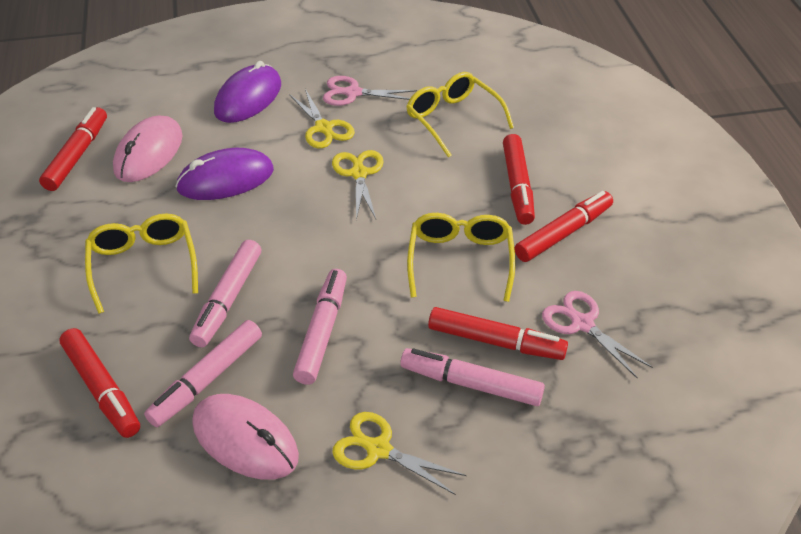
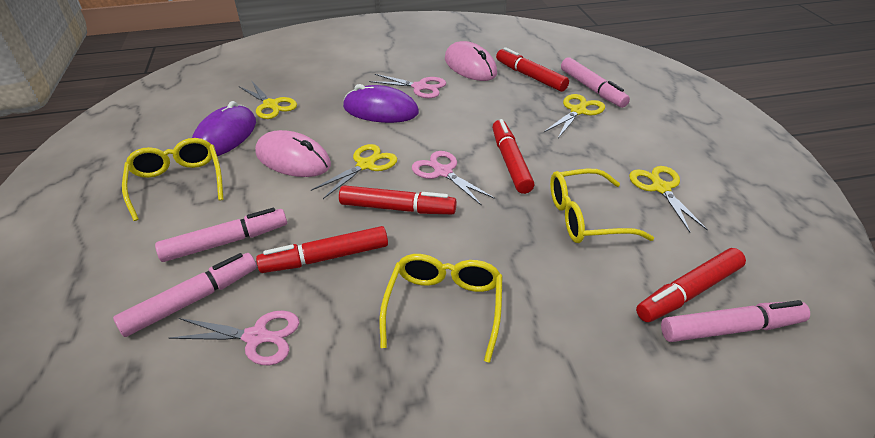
pink scissors: 2 -> 3
yellow scissors: 3 -> 4

